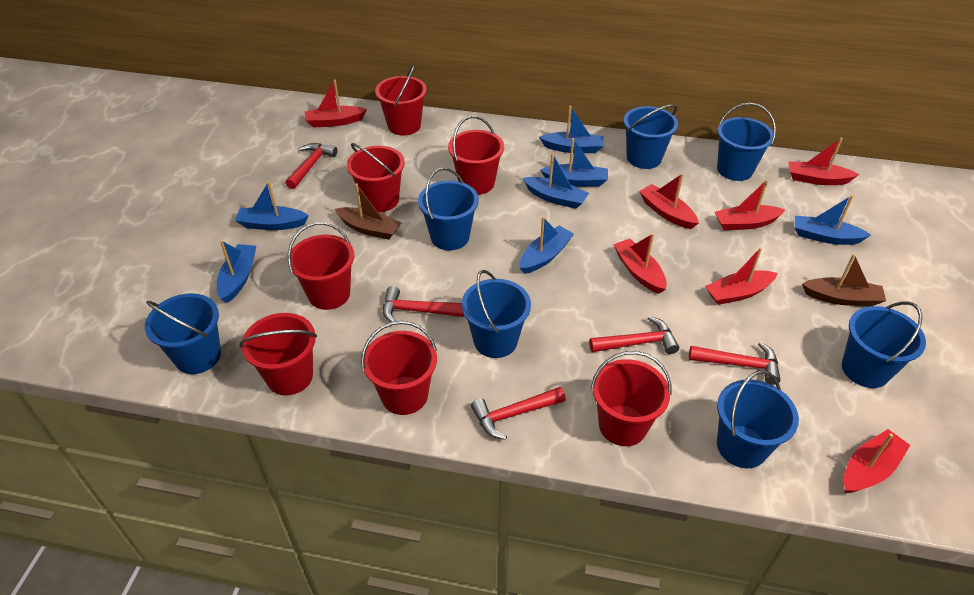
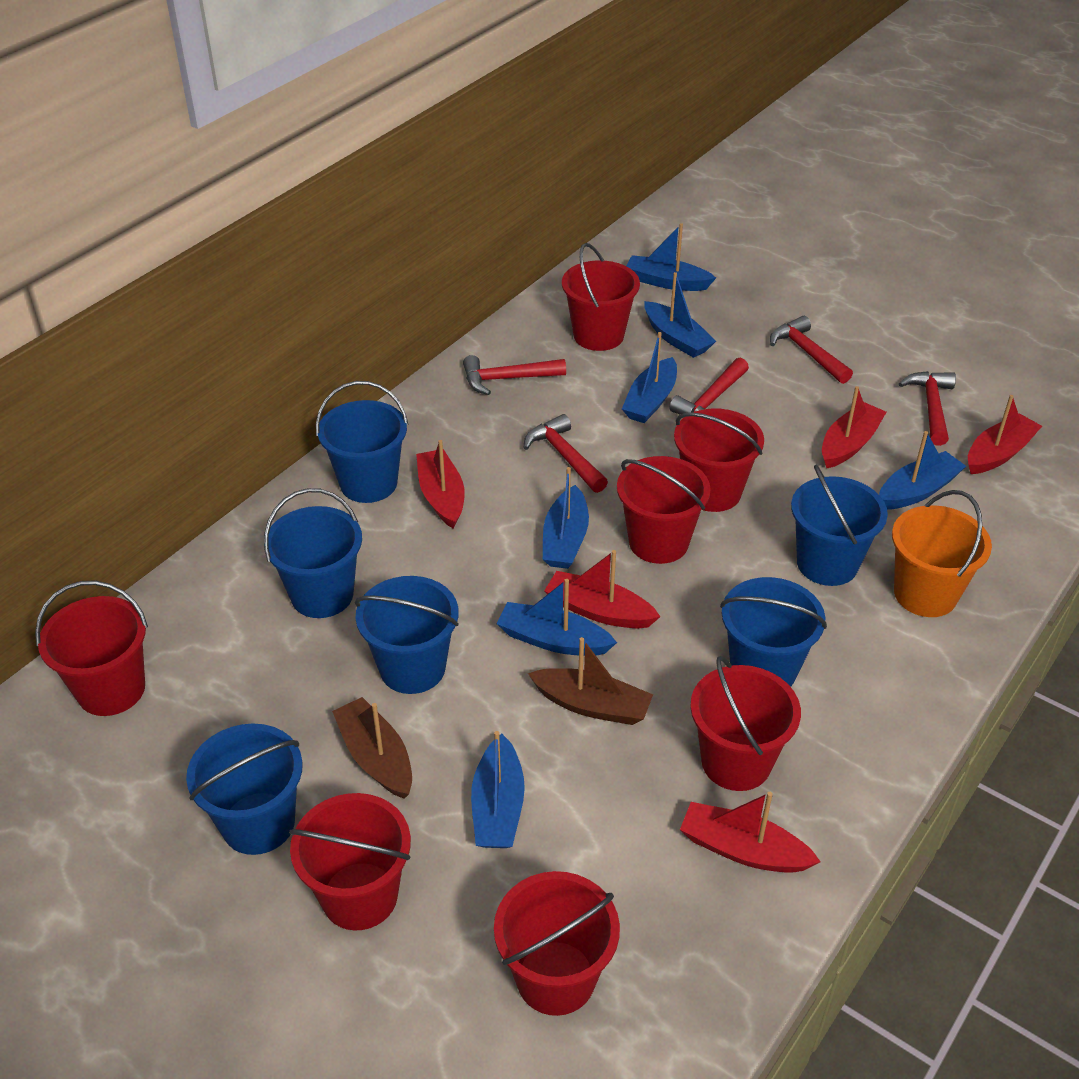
blue bucket: 7 -> 6
orange bucket: 0 -> 1
red boat: 7 -> 5

